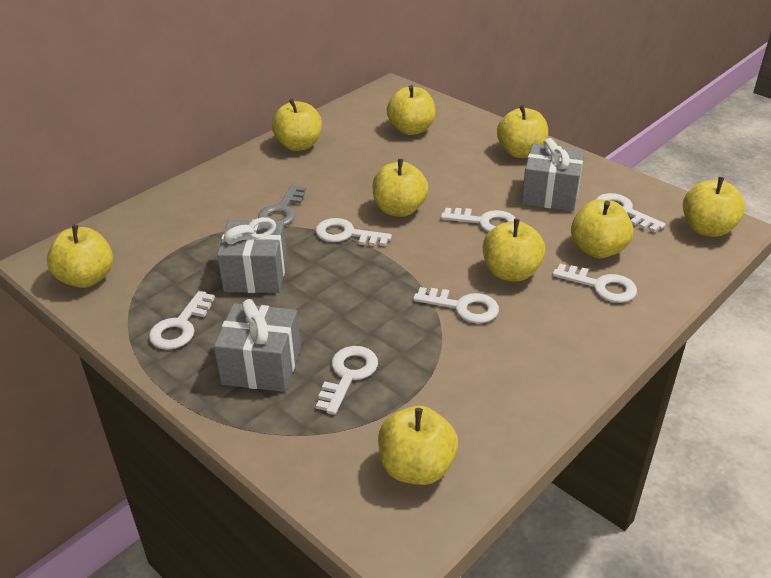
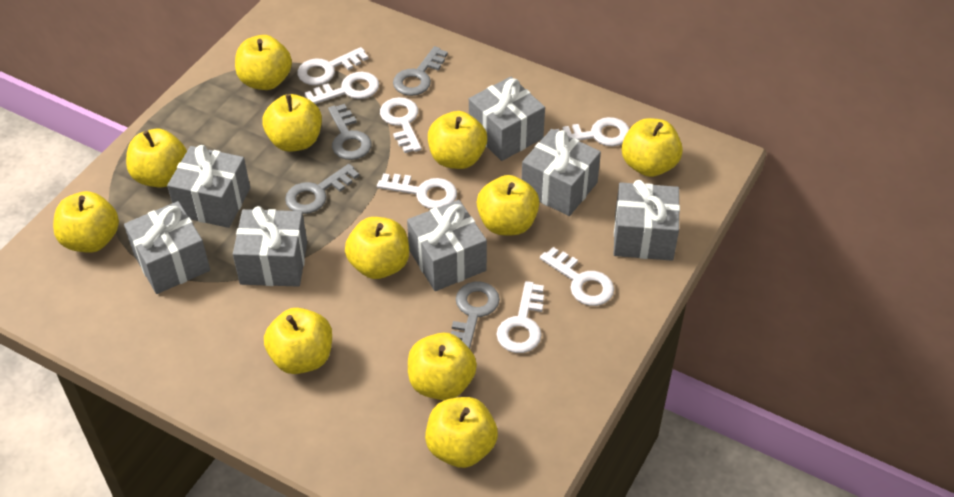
grey gift: 3 -> 7
grey key: 1 -> 4
yellow apple: 9 -> 11

